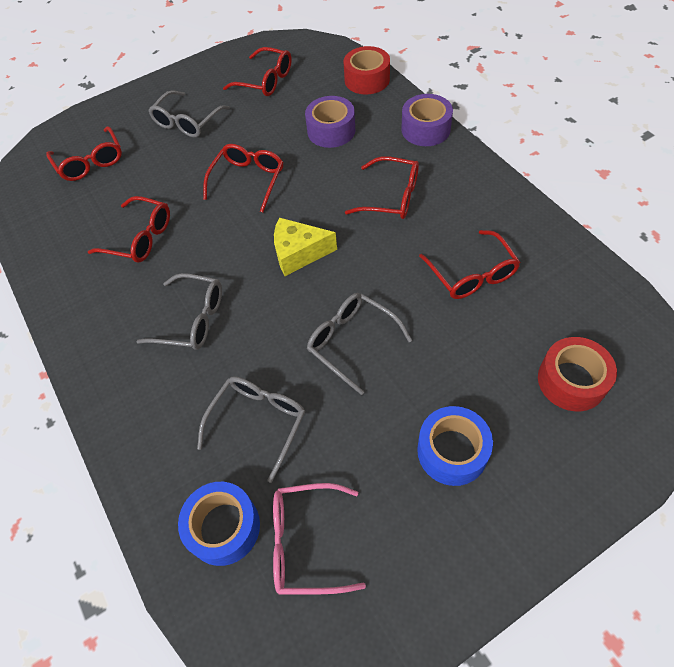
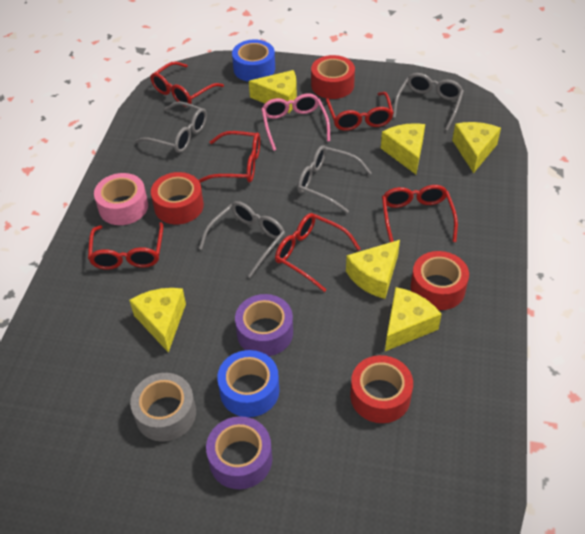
grey tape: 0 -> 1
pink tape: 0 -> 1
red tape: 2 -> 4
yellow cheese: 1 -> 6

